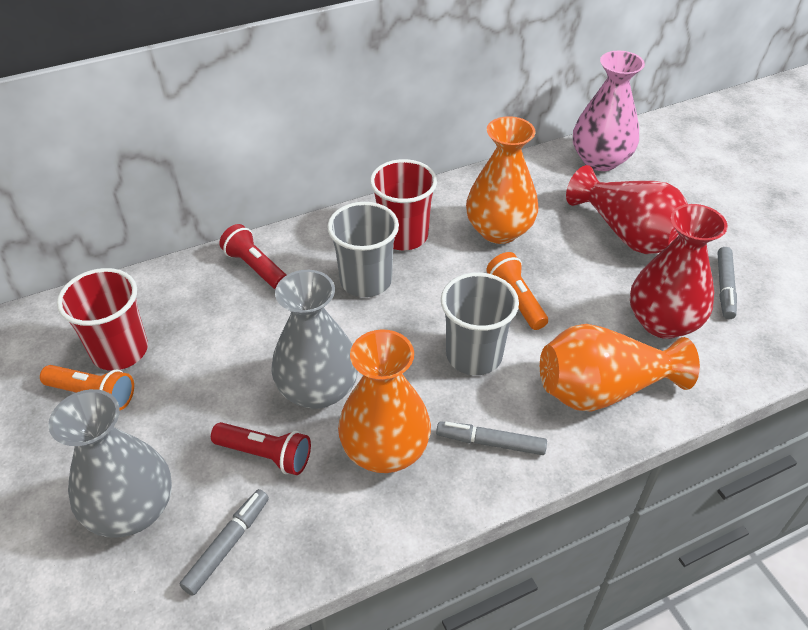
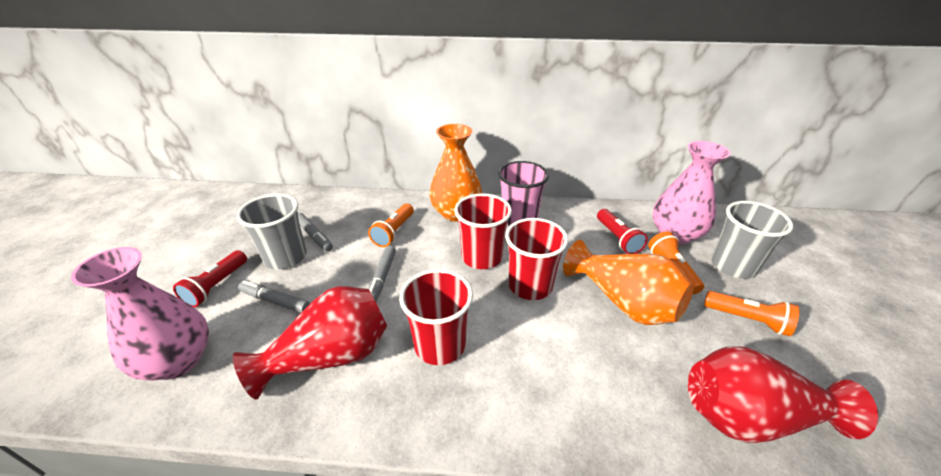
grey vase: 2 -> 0
orange flashlight: 2 -> 3
orange vase: 3 -> 2
pink cup: 0 -> 1
pink vase: 1 -> 2
red cup: 2 -> 3

